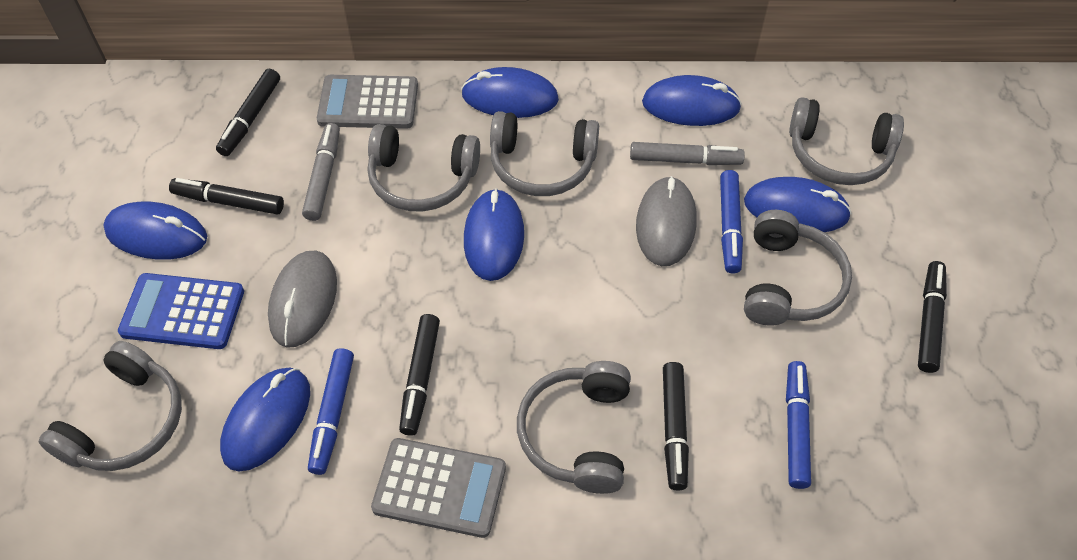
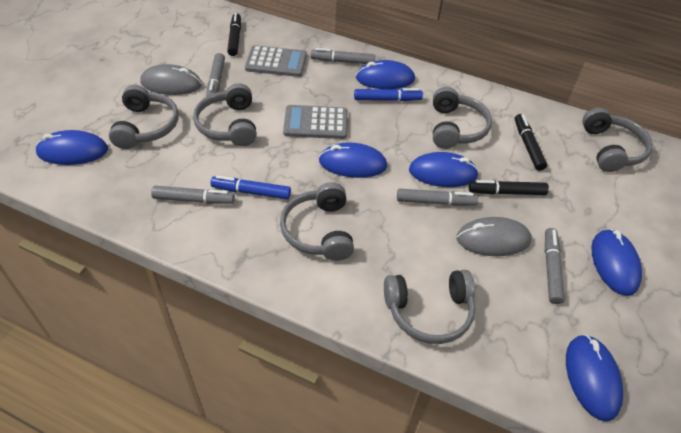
black marker: 5 -> 3
blue calculator: 1 -> 0
blue marker: 3 -> 2
grey marker: 2 -> 5

